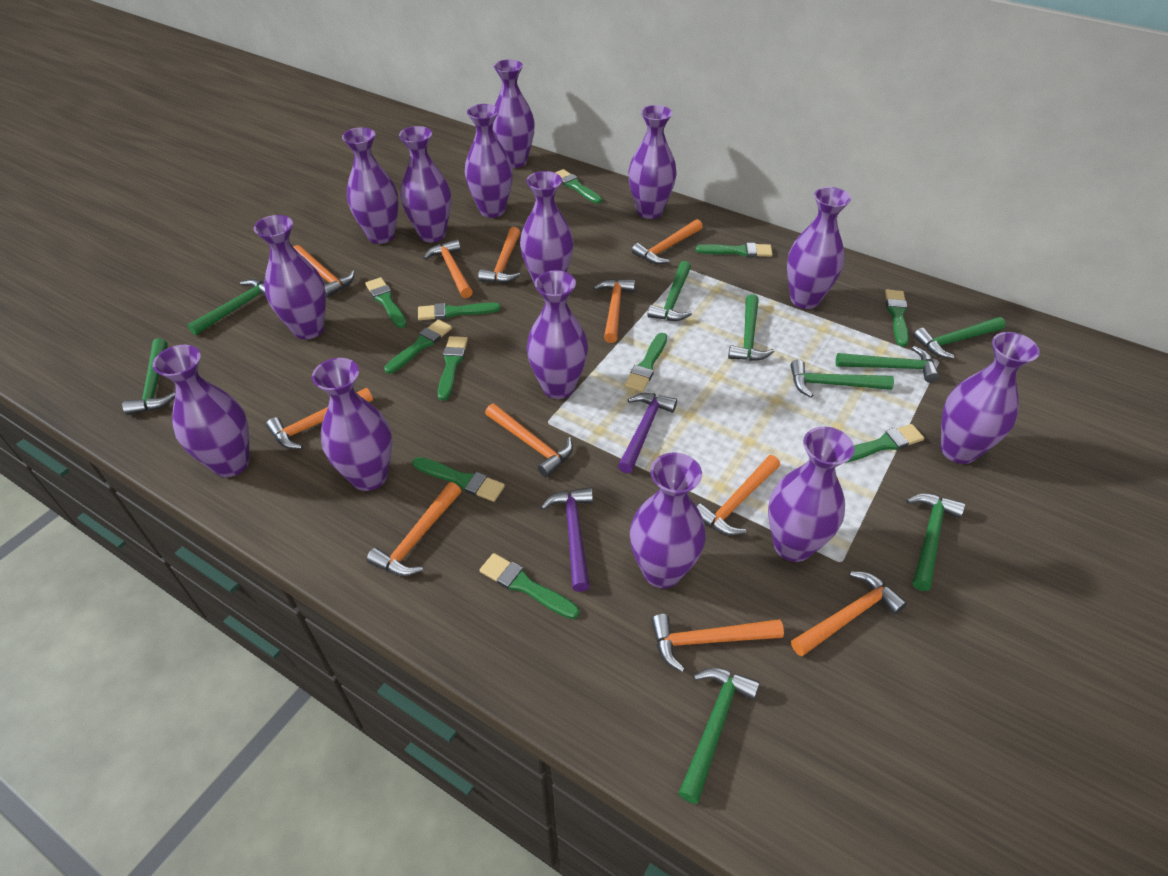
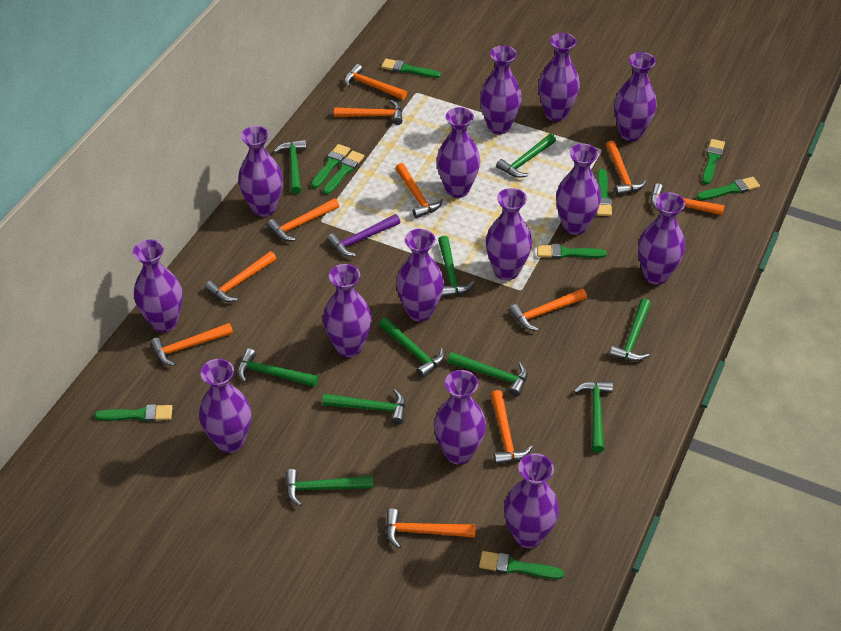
green brush: 11 -> 9
green hammer: 9 -> 10
purple hammer: 2 -> 1

